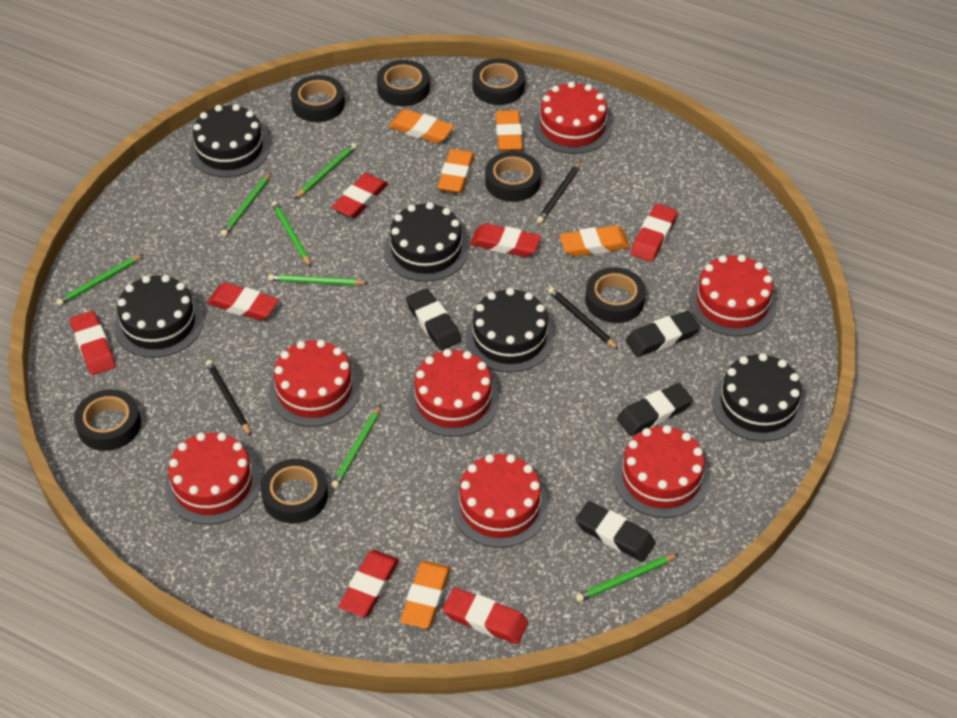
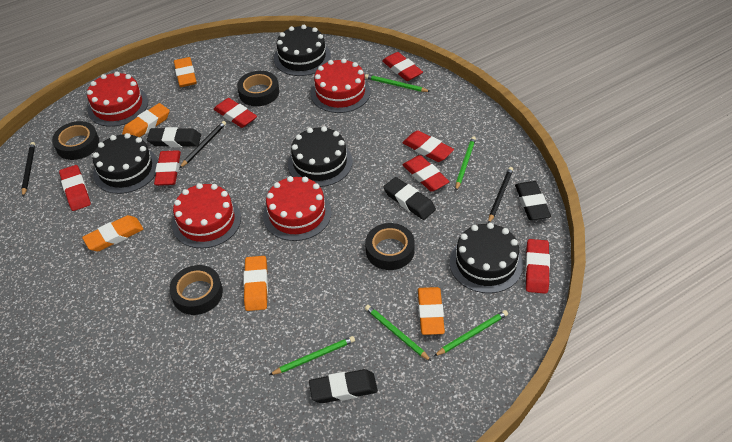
black cake: 5 -> 4
black tape: 7 -> 4
green pencil: 7 -> 5
red cake: 7 -> 4

